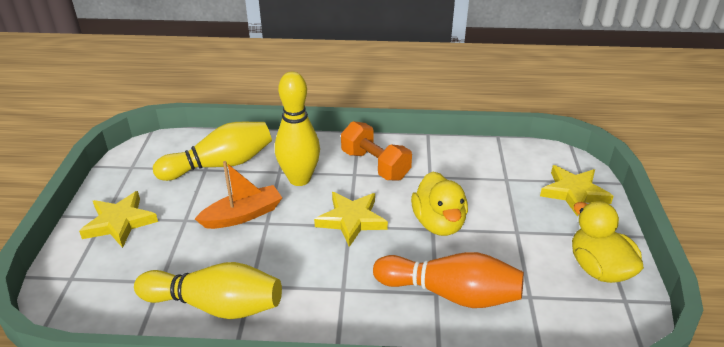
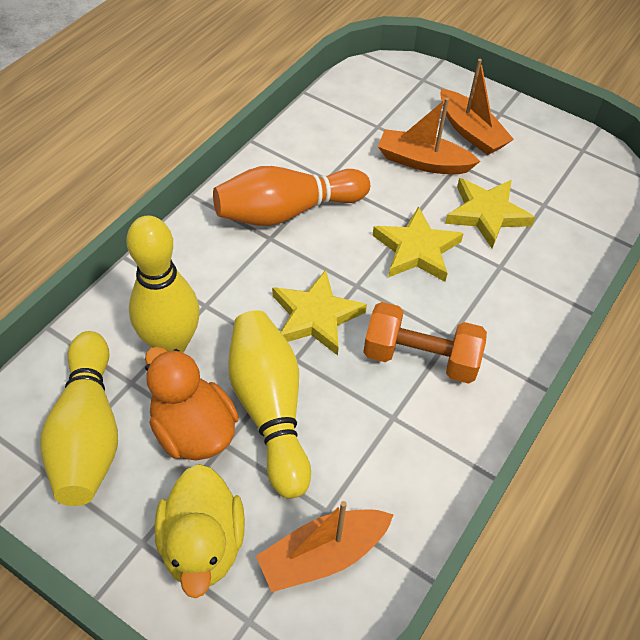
orange boat: 1 -> 3
orange duck: 0 -> 1
yellow duck: 2 -> 1

